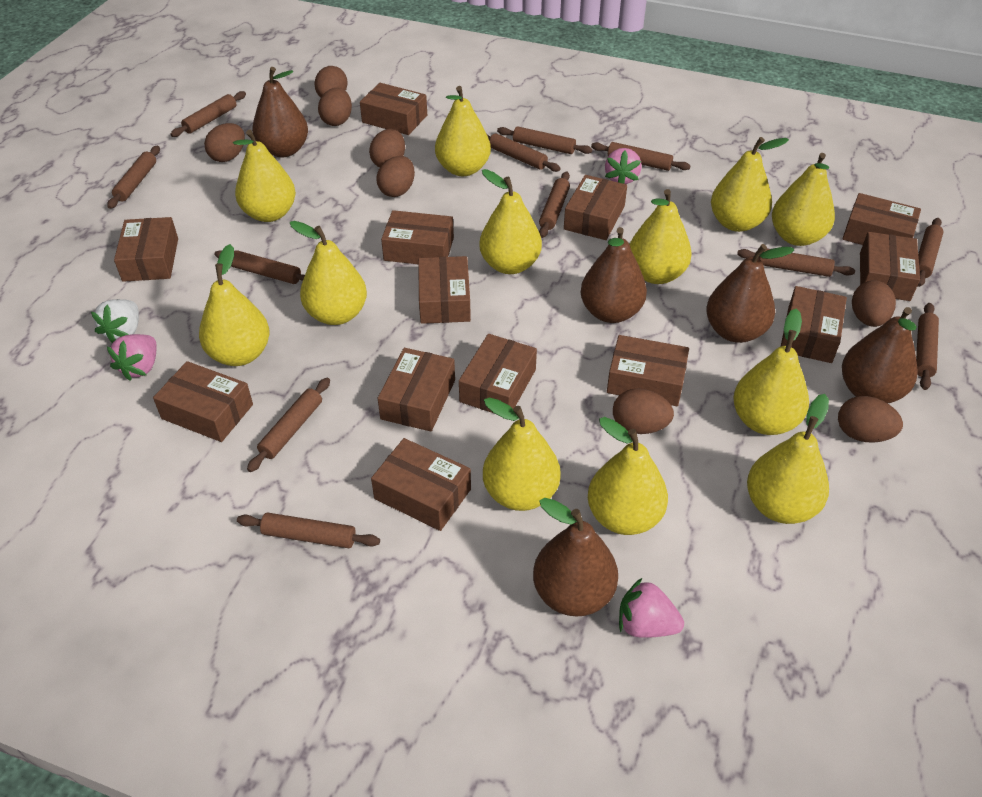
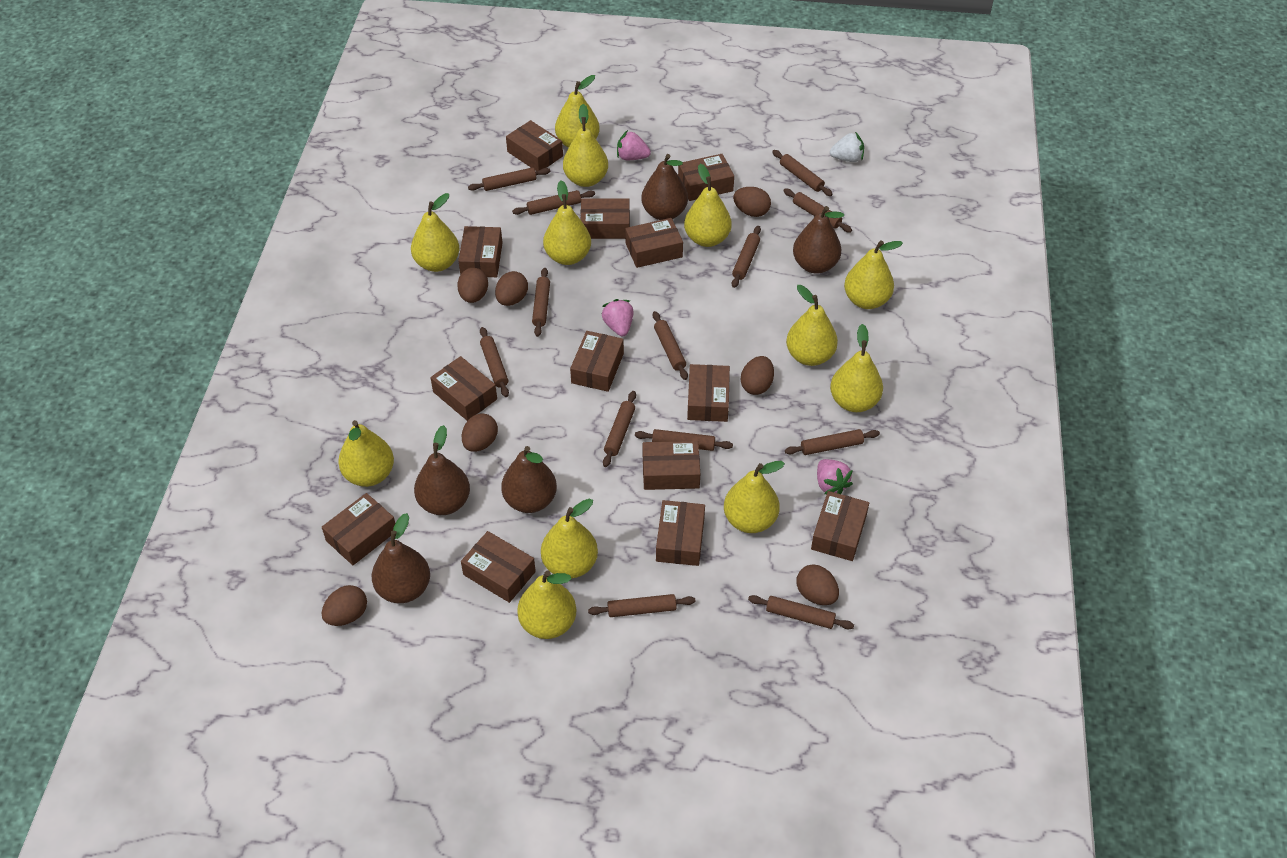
brown egg: 8 -> 7
brown rolling pin: 12 -> 13

